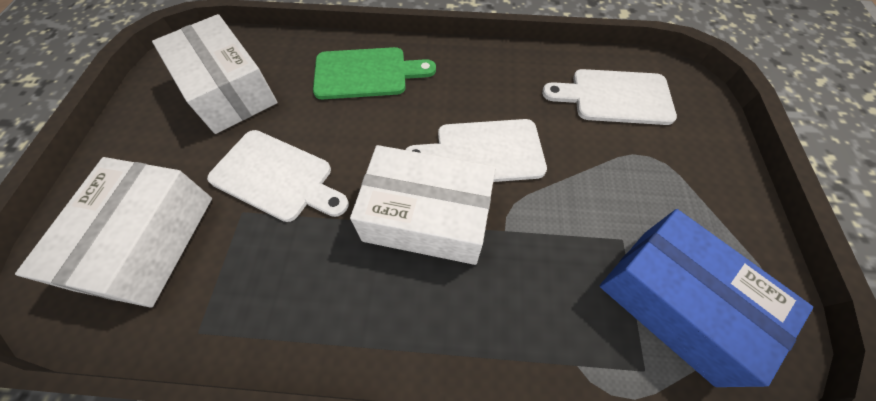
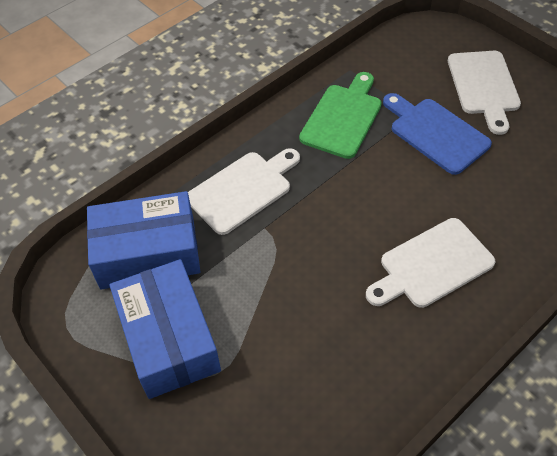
blue box: 1 -> 2
blue cutting board: 0 -> 1
white box: 3 -> 0

